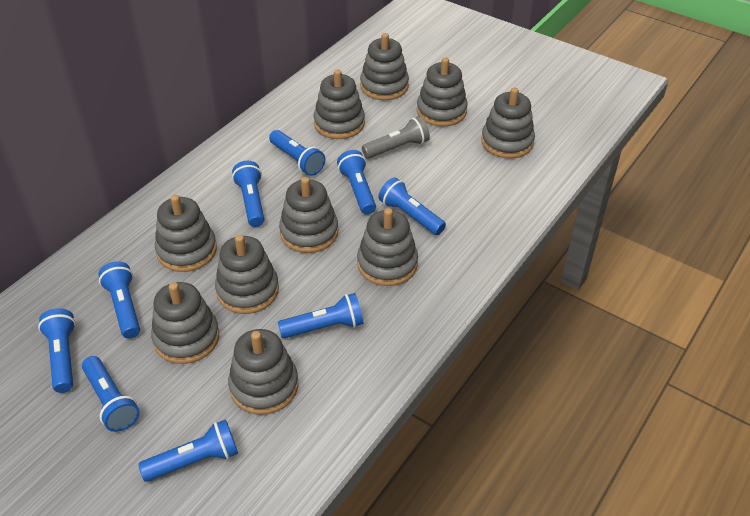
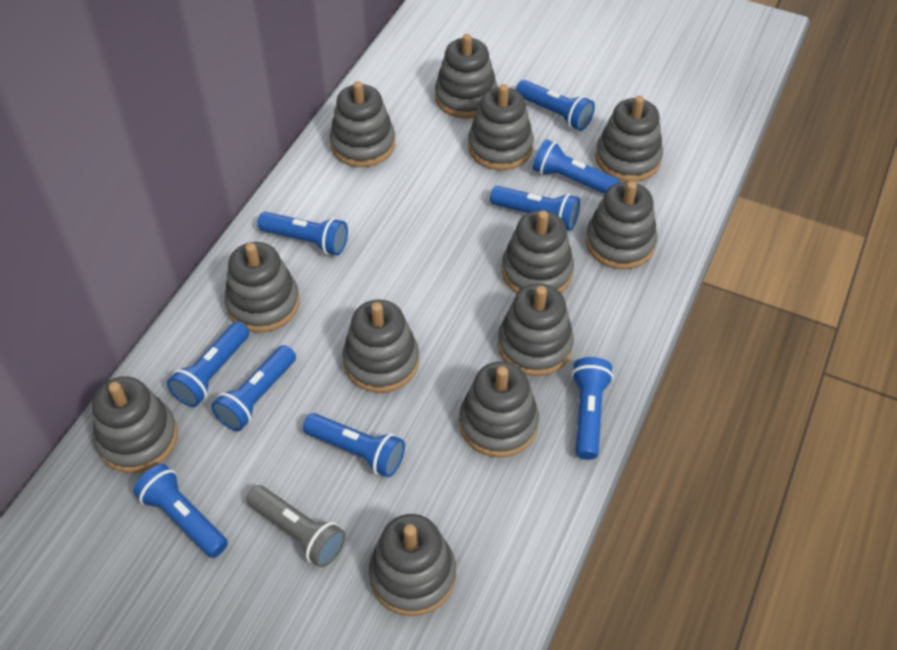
grey stacking toy: 10 -> 12

